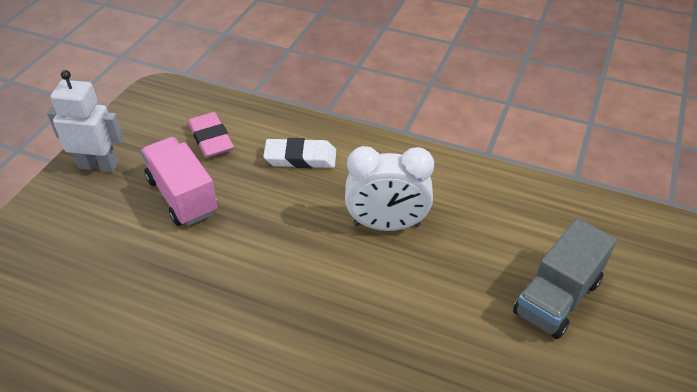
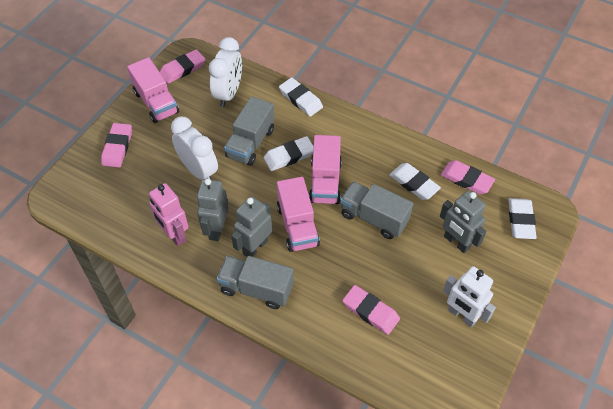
grey robot: 0 -> 3
grey truck: 1 -> 3
pink eraser: 1 -> 4
pink robot: 0 -> 1
pink truck: 1 -> 3
white clock: 1 -> 2
white eraser: 1 -> 4

